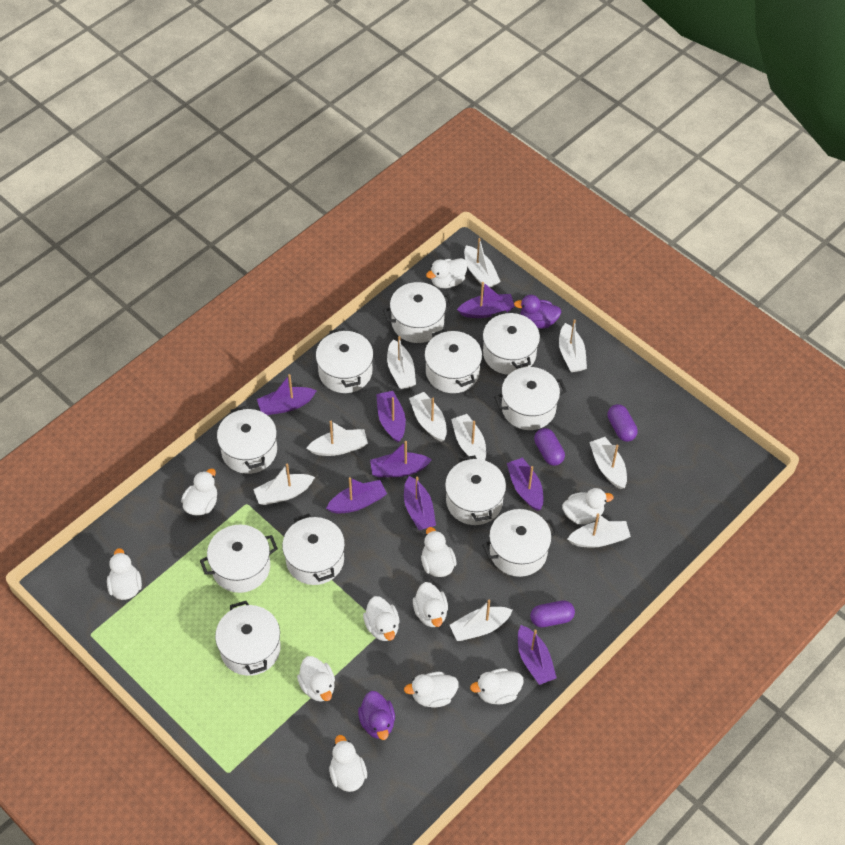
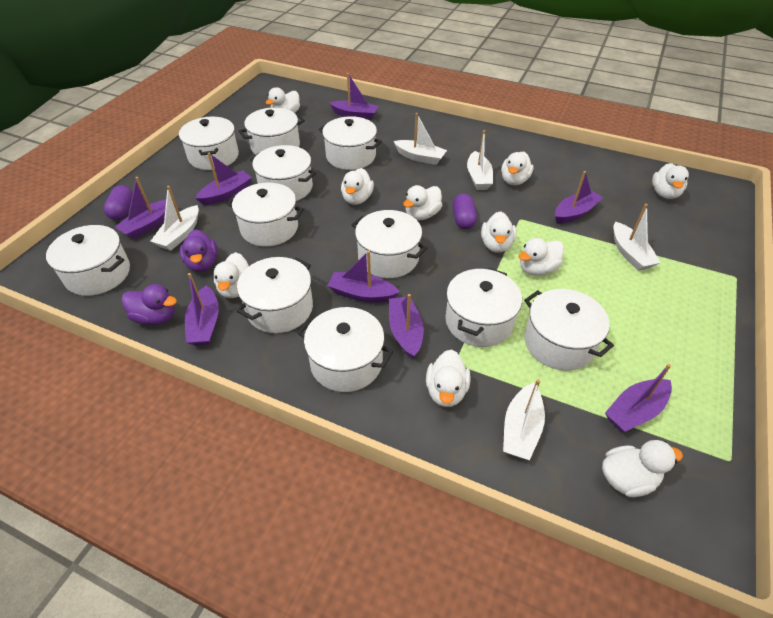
purple capsule: 3 -> 2
white boat: 10 -> 5
white duck: 11 -> 10

